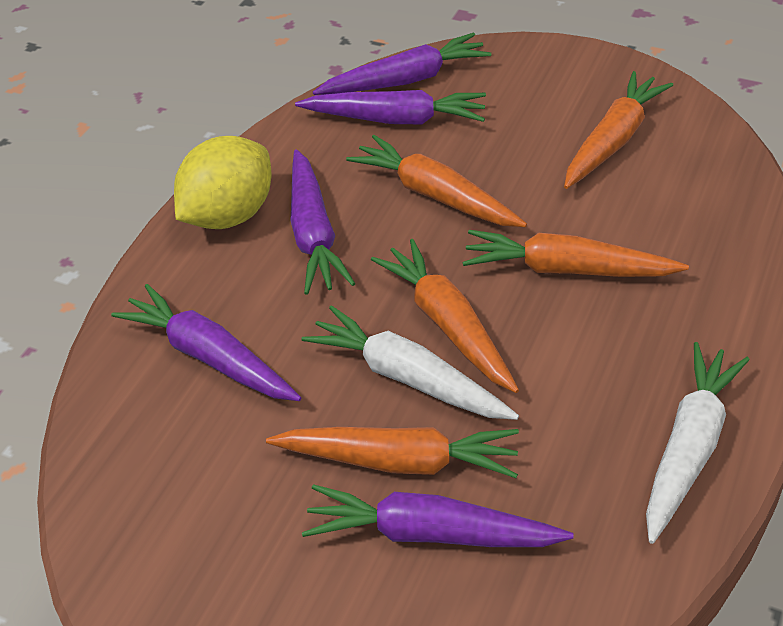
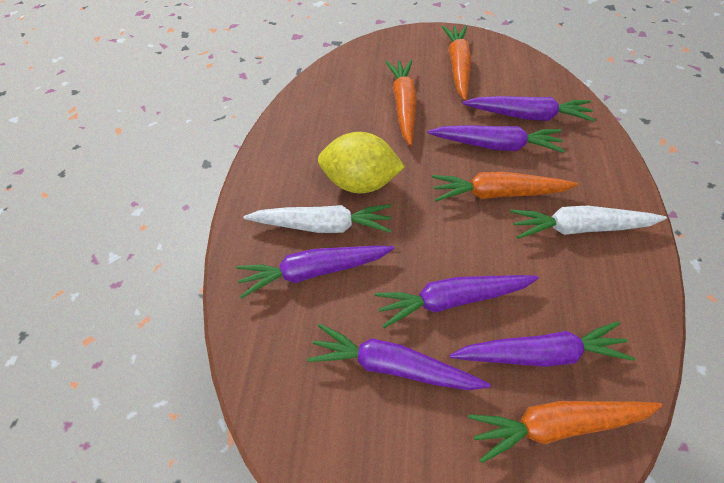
orange carrot: 5 -> 4
purple carrot: 5 -> 6

